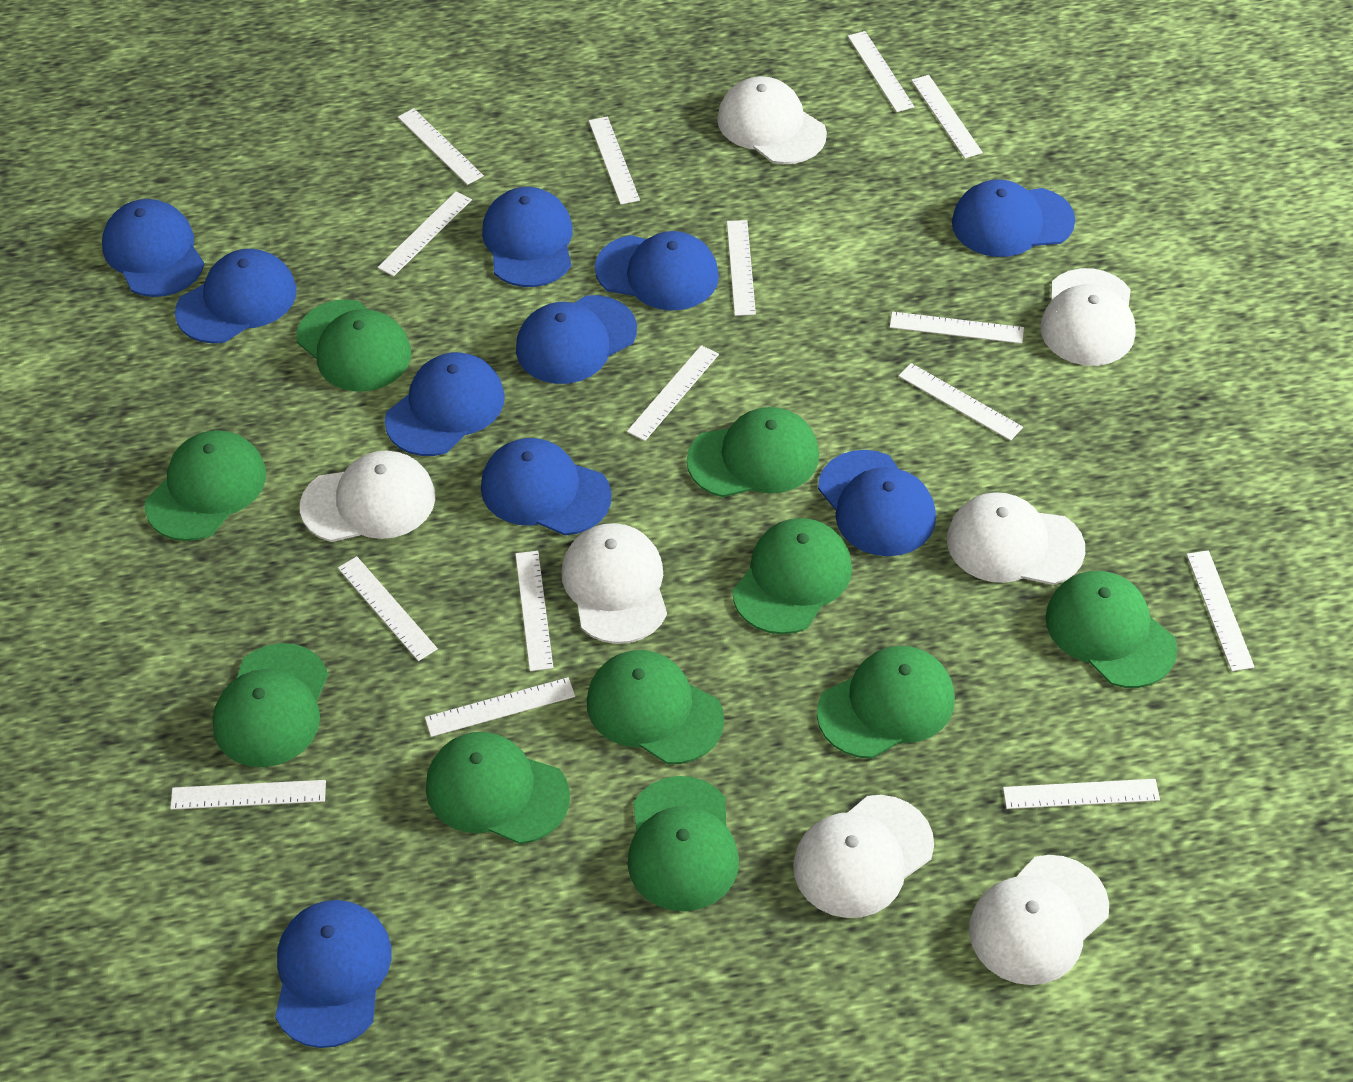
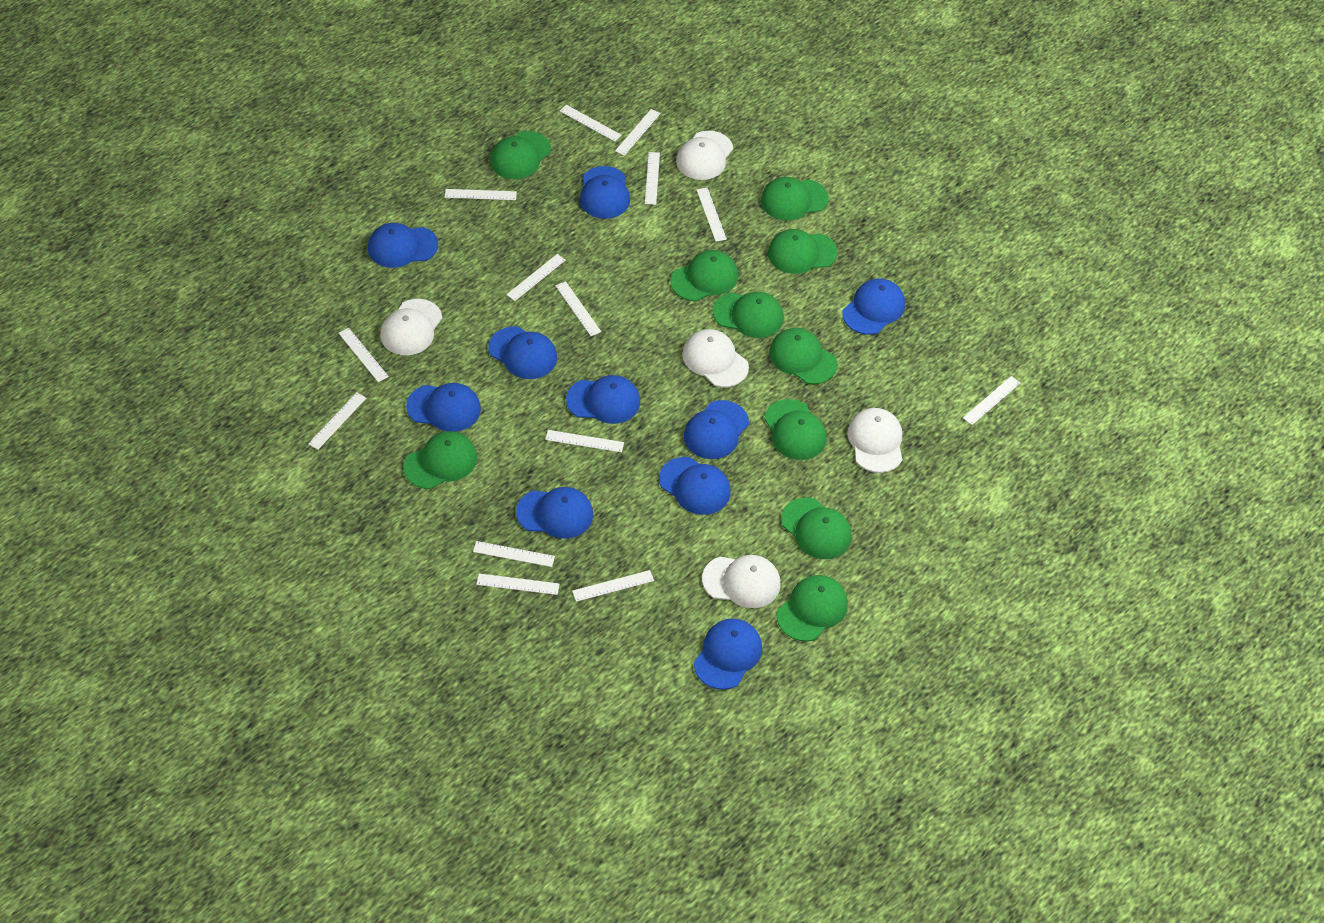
white cap: 7 -> 5
white ruler: 15 -> 14

